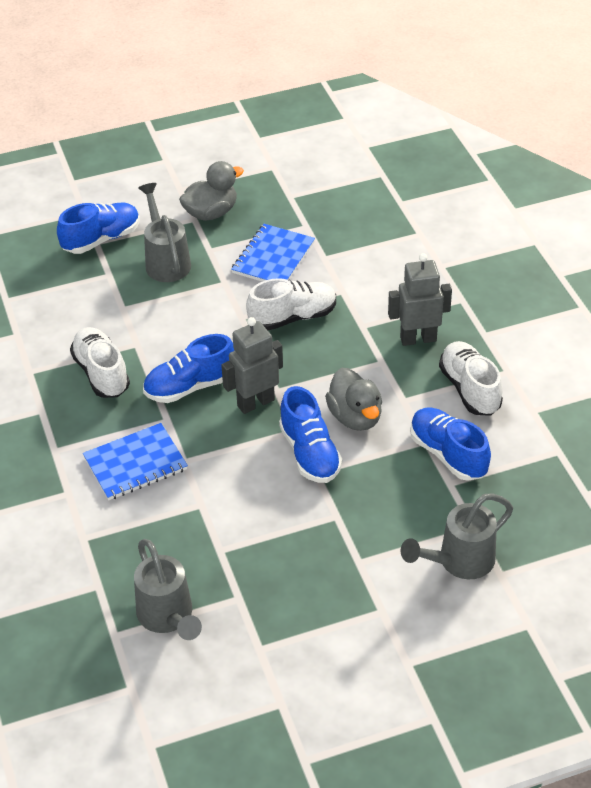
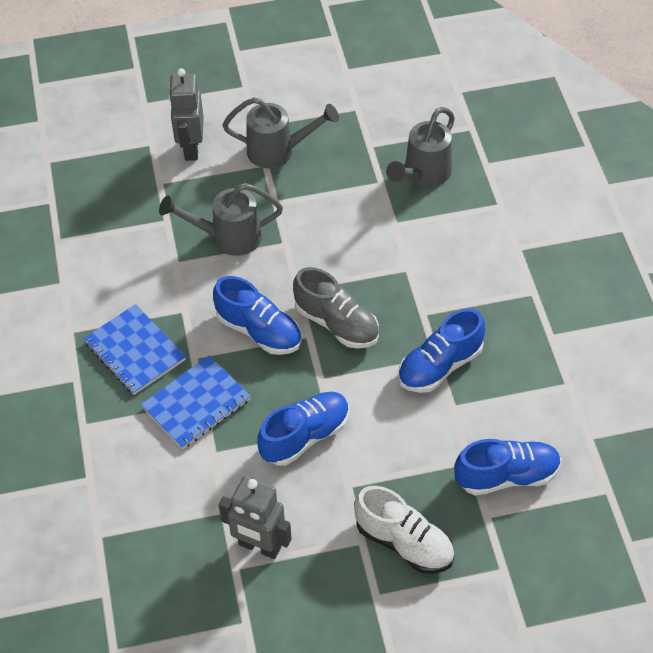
grey duck: 2 -> 0
grey shoe: 0 -> 1
white shoe: 3 -> 1

